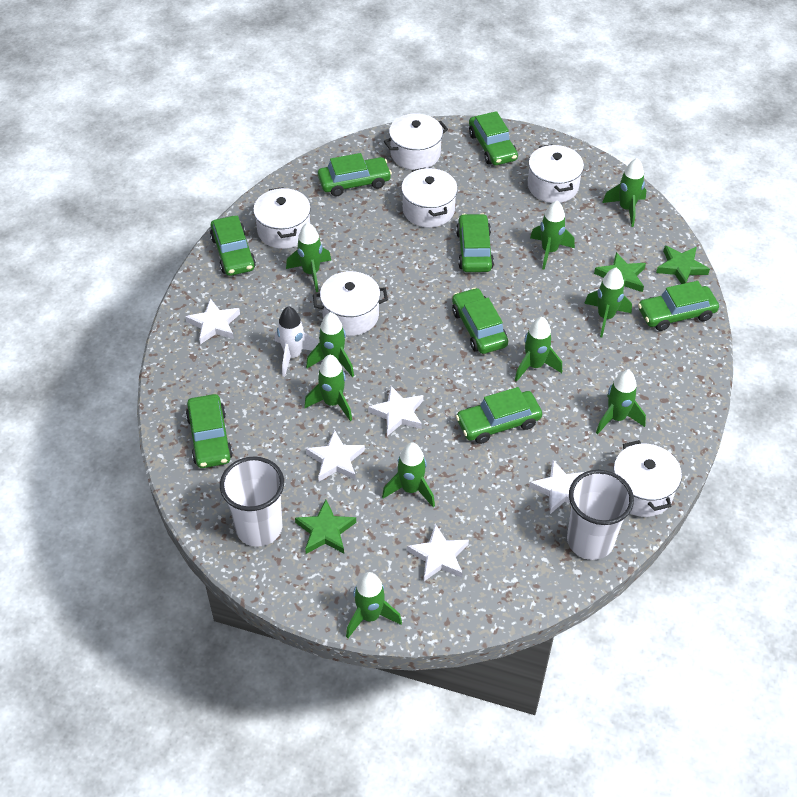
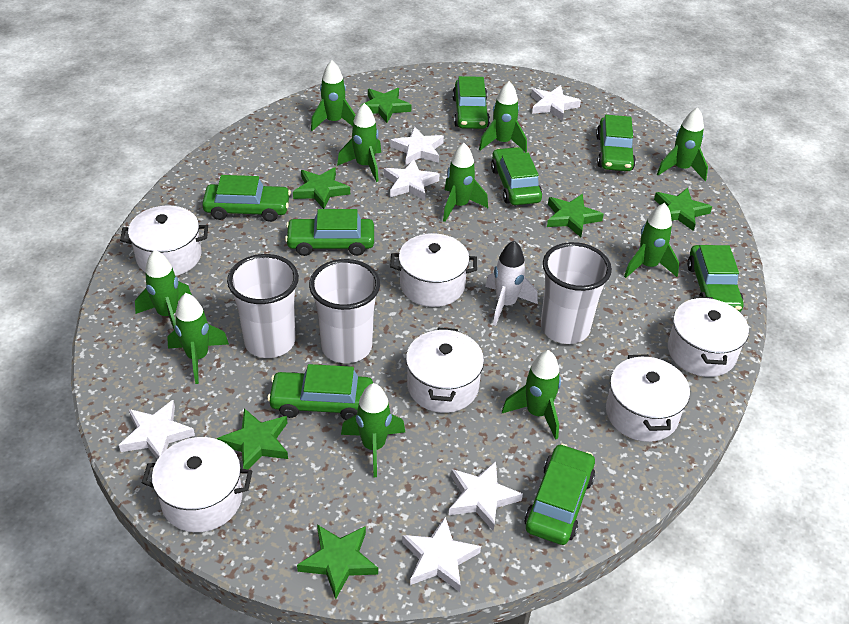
green star: 3 -> 6
white cup: 2 -> 3
white star: 5 -> 6

